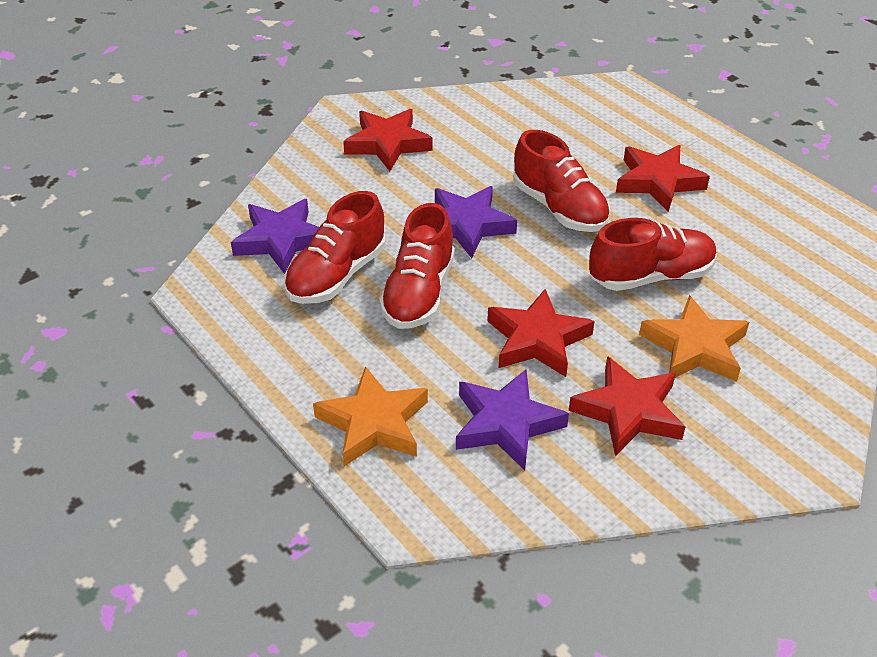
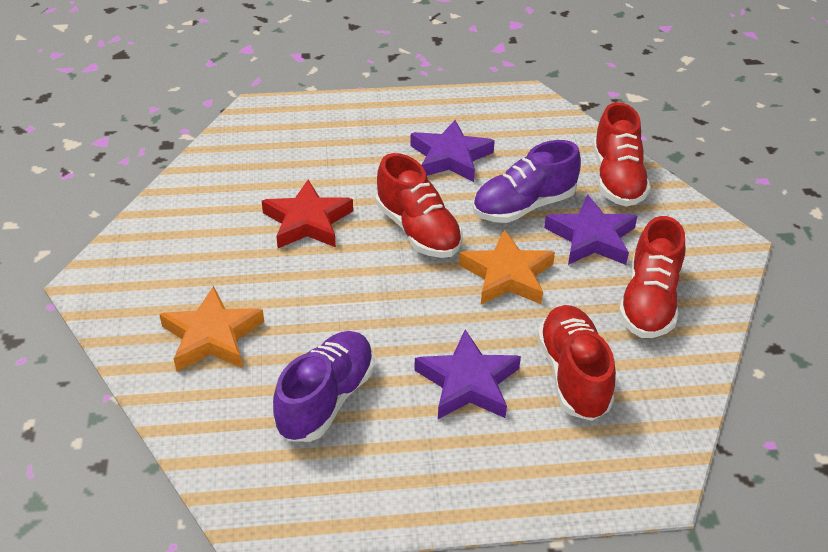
purple shoe: 0 -> 2
red star: 4 -> 1

